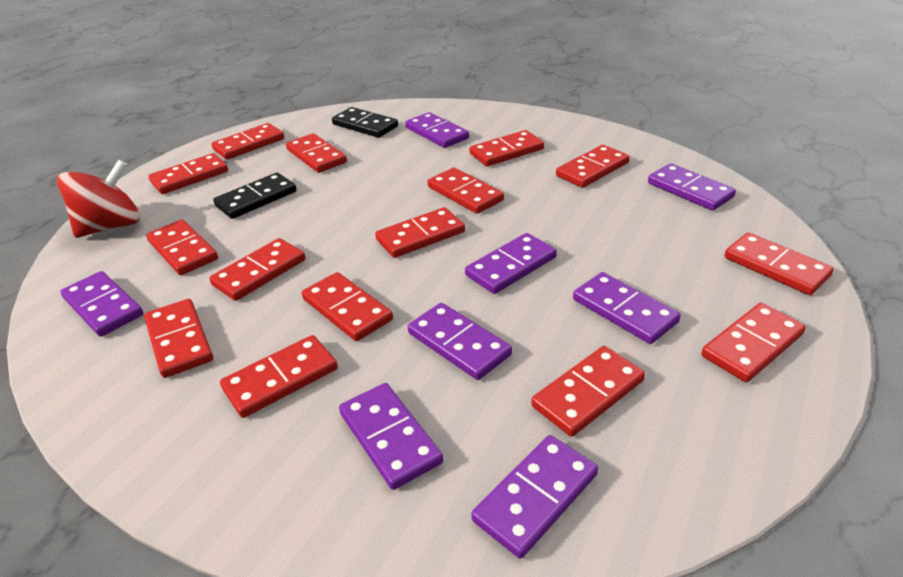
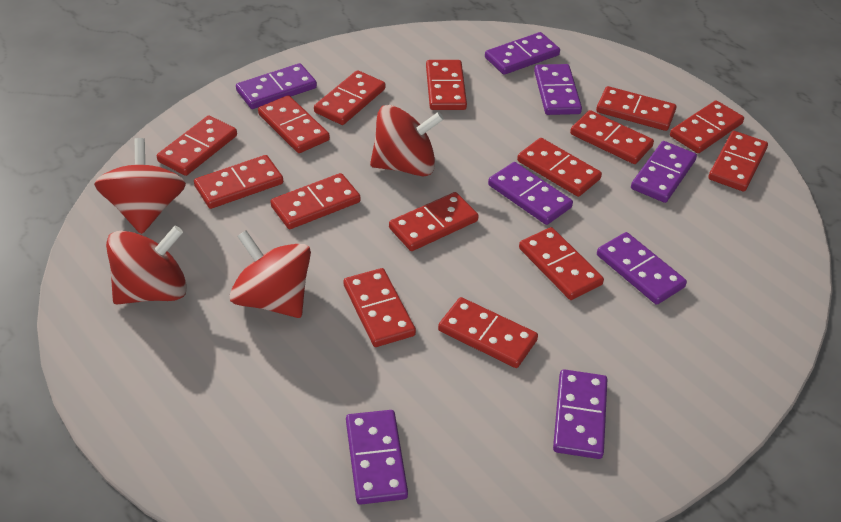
black domino: 2 -> 0
red spinning top: 1 -> 4

